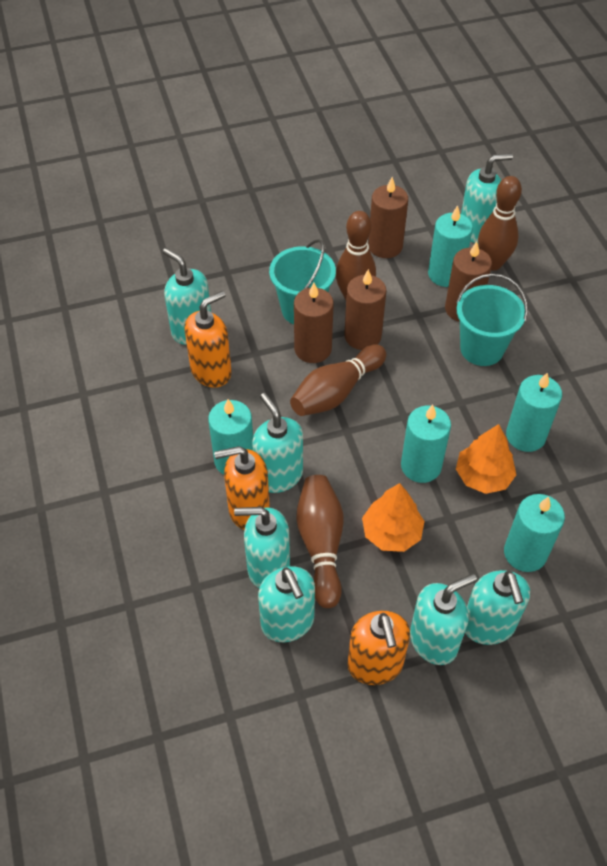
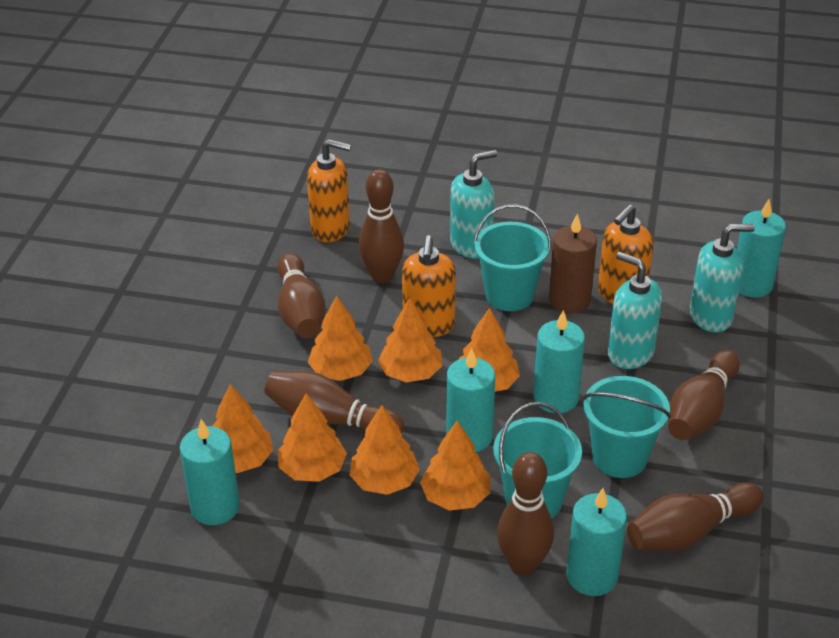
brown bowling pin: 4 -> 6
brown candle: 4 -> 1
orange tree: 2 -> 7
turquoise bucket: 2 -> 3
turquoise soap dispenser: 7 -> 3

